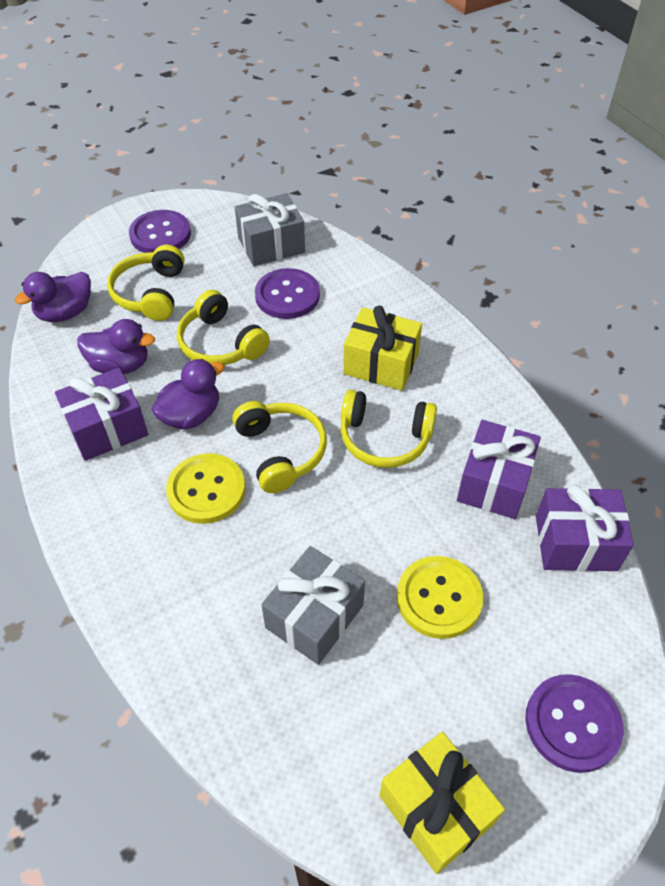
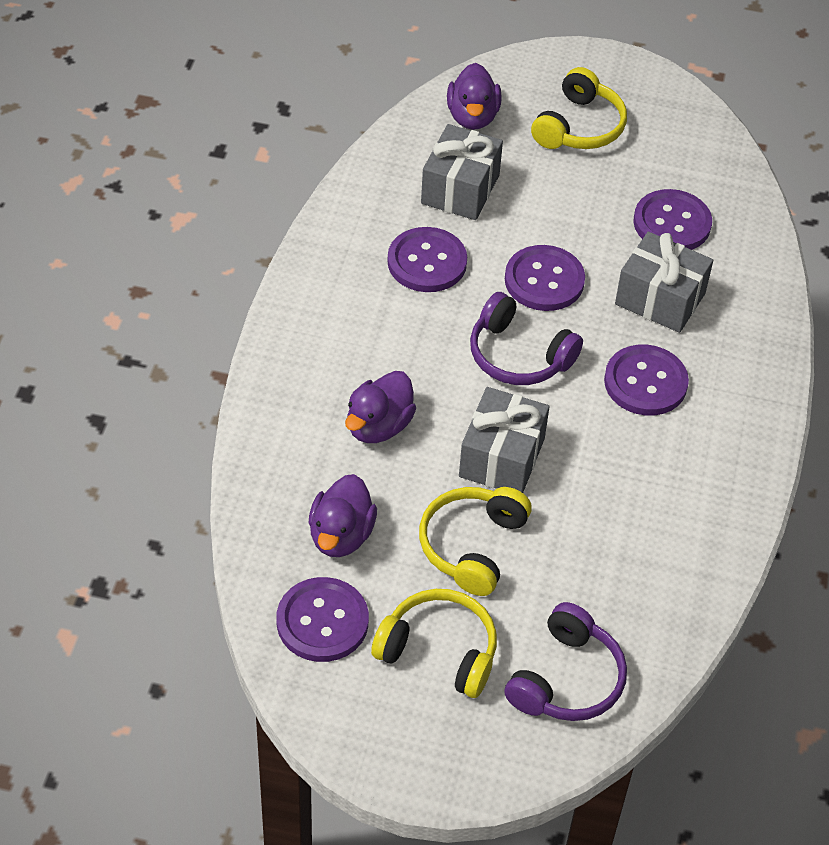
grey gift: 2 -> 3
purple button: 3 -> 5
purple gift: 3 -> 0
purple headphones: 0 -> 2
yellow button: 2 -> 0
yellow gift: 2 -> 0
yellow headphones: 4 -> 3

